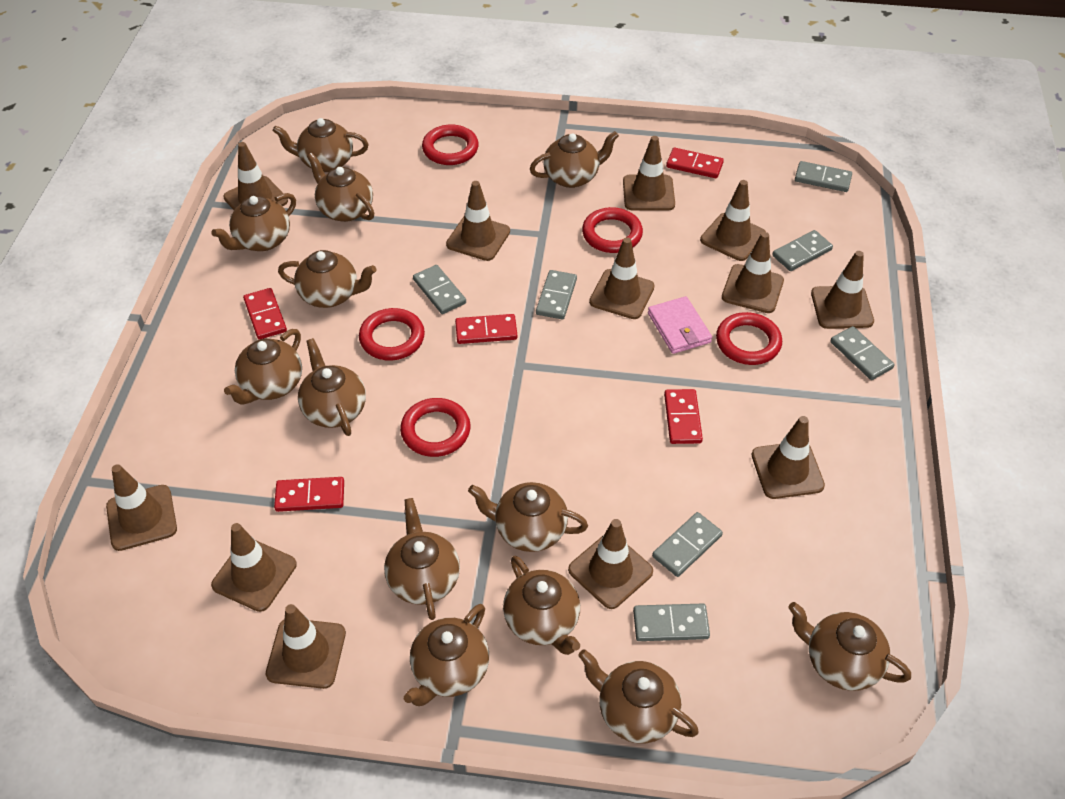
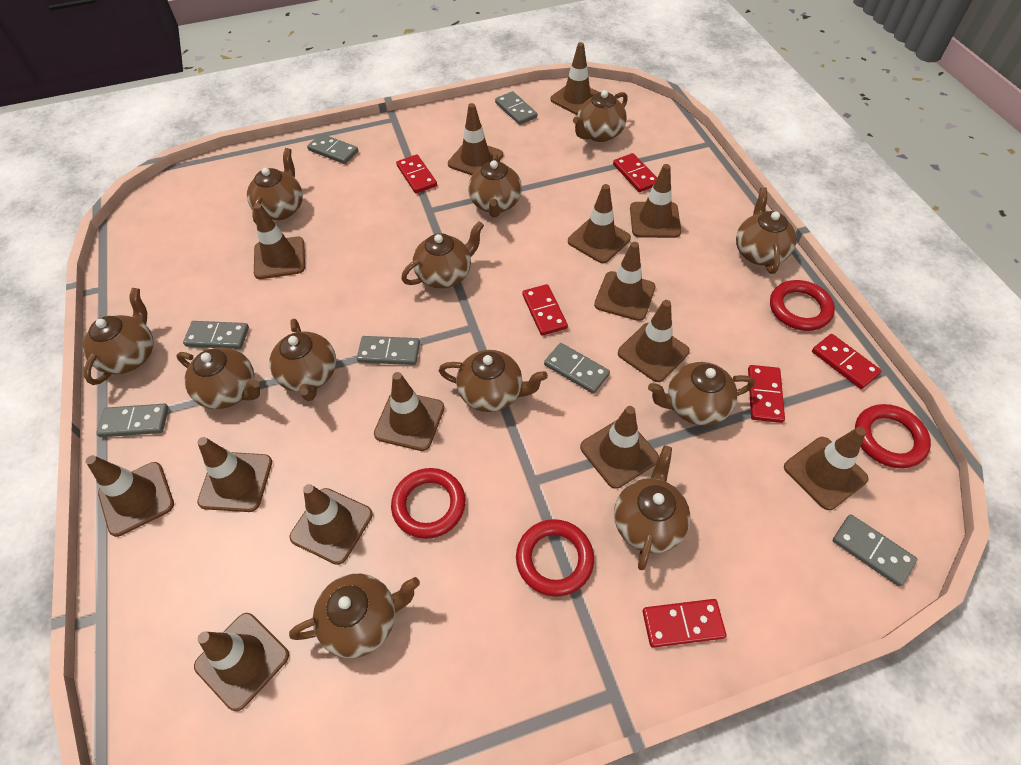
brown teapot: 13 -> 12
brown traffic cone: 12 -> 14
pink wallet: 1 -> 0
red domino: 5 -> 6
red ring: 5 -> 4

